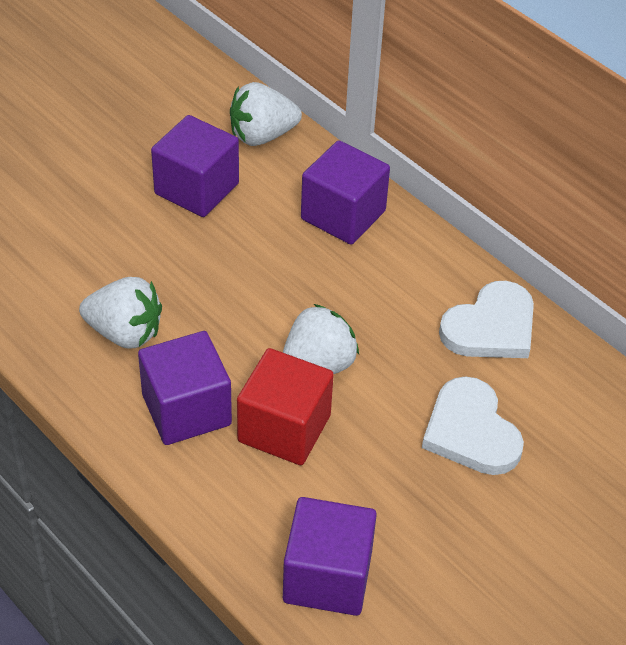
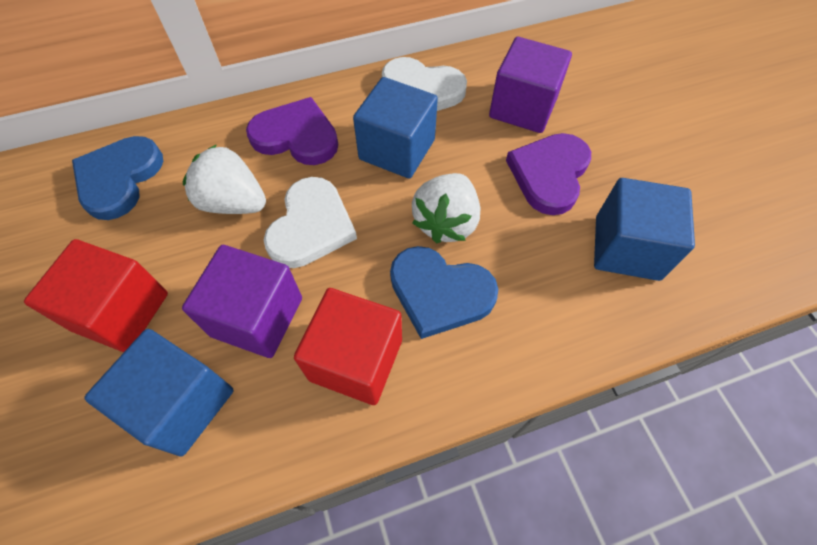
blue cube: 0 -> 3
blue heart: 0 -> 2
purple cube: 4 -> 2
purple heart: 0 -> 2
red cube: 1 -> 2
white strawberry: 3 -> 2

